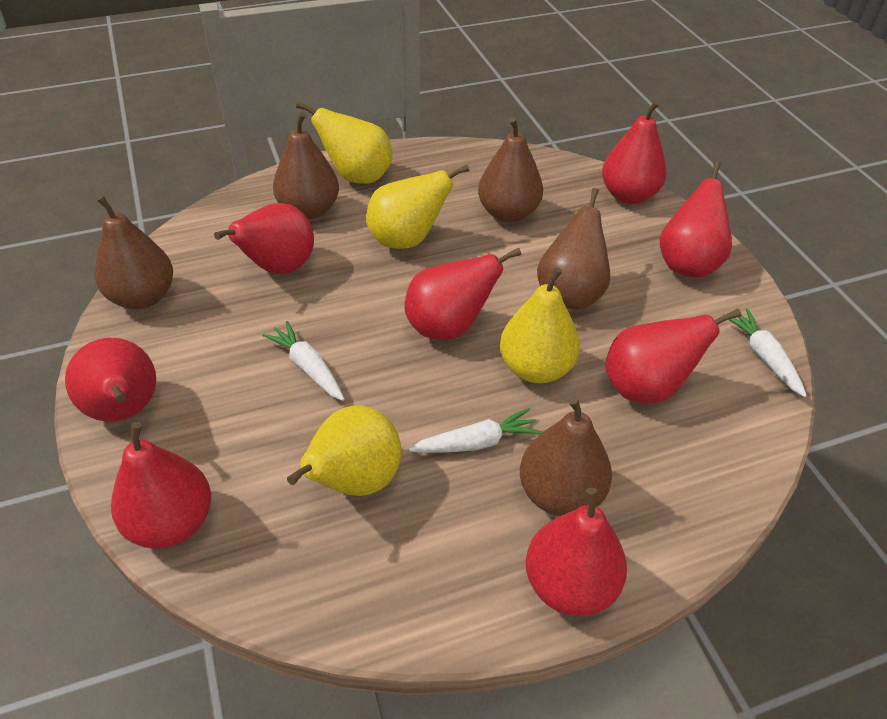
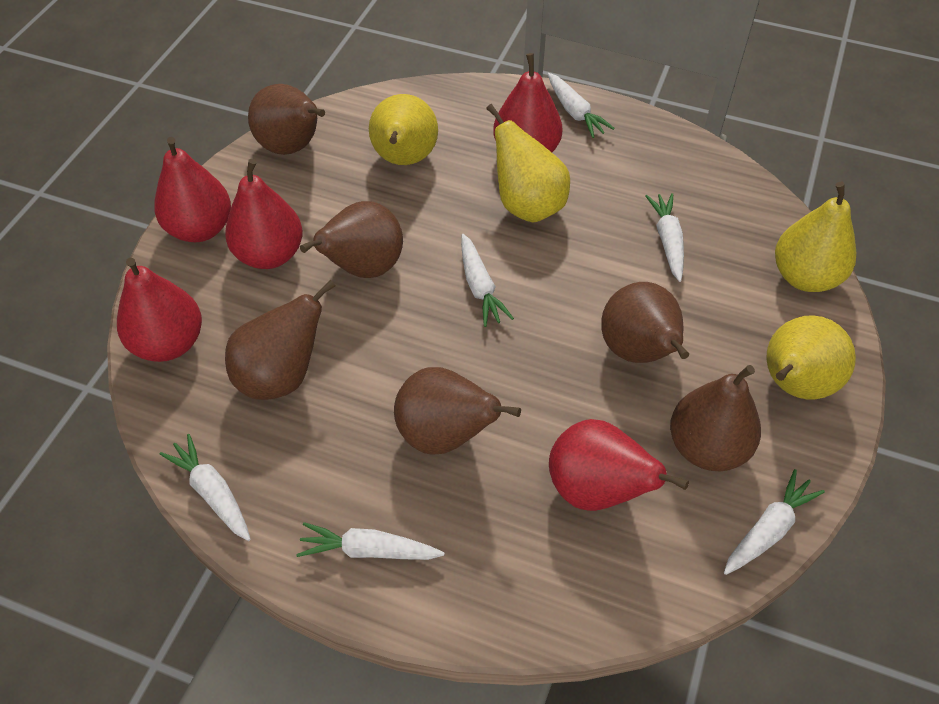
brown pear: 5 -> 6
red pear: 8 -> 5
white carrot: 3 -> 6

